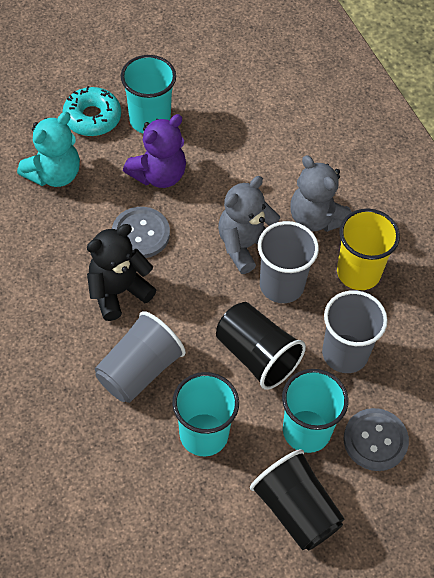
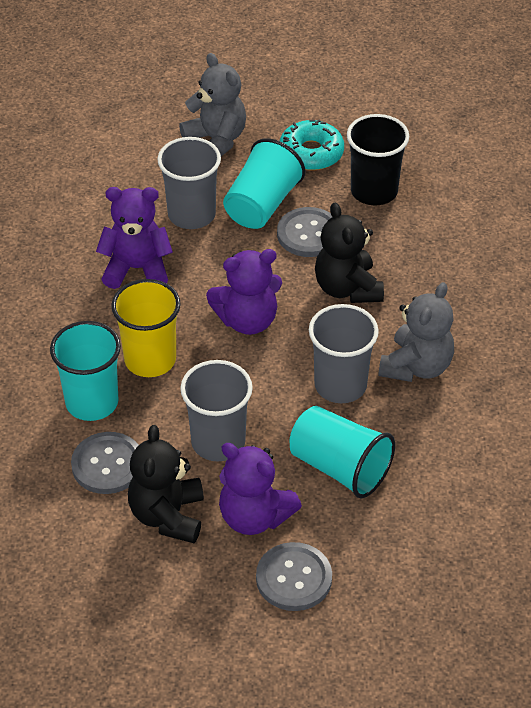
black cup: 2 -> 1
black teddy bear: 1 -> 2
grey button: 2 -> 3
purple teddy bear: 1 -> 3
turquoise teddy bear: 1 -> 0

